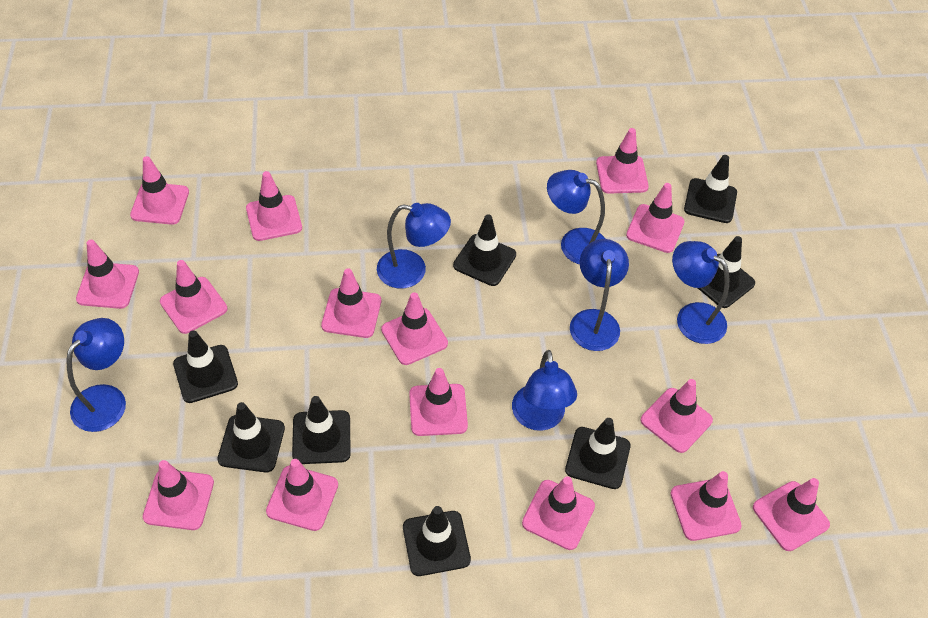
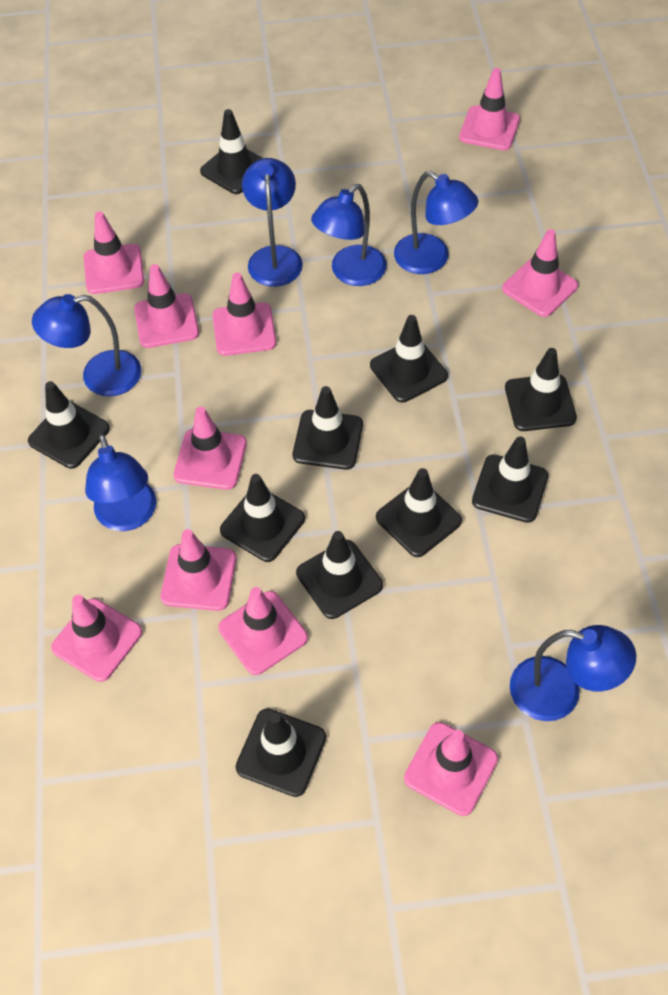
black traffic cone: 8 -> 10
pink traffic cone: 15 -> 10

